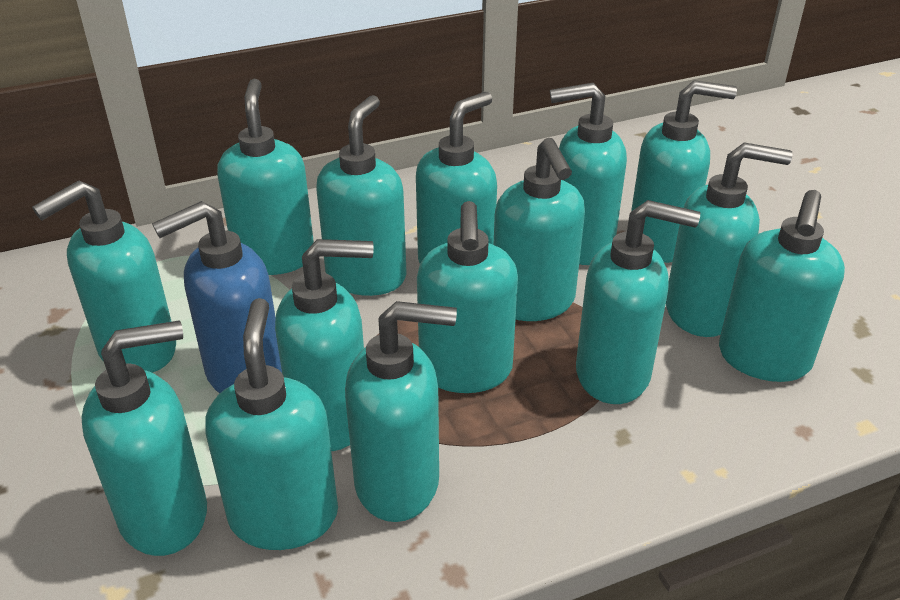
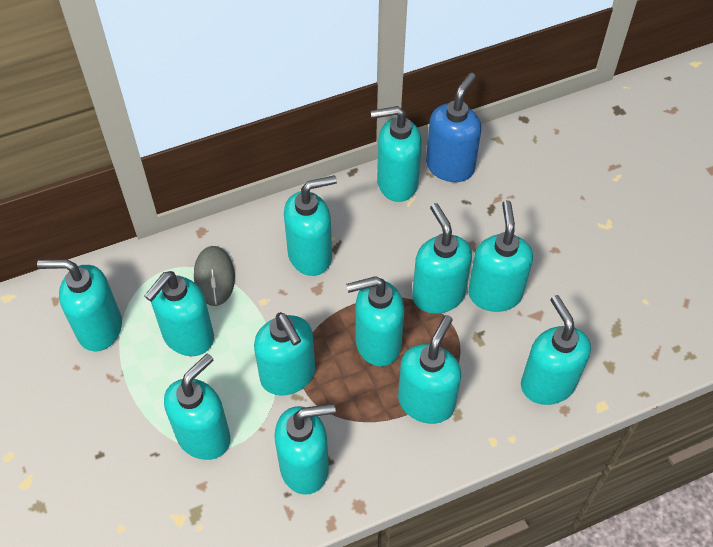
grey mouse: 0 -> 1
turquoise soap dispenser: 15 -> 12

